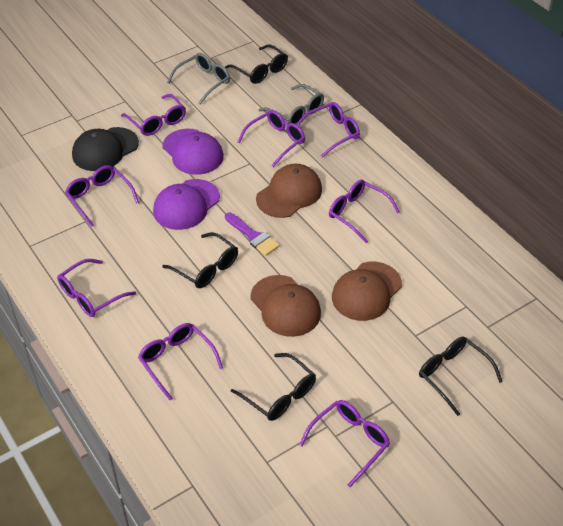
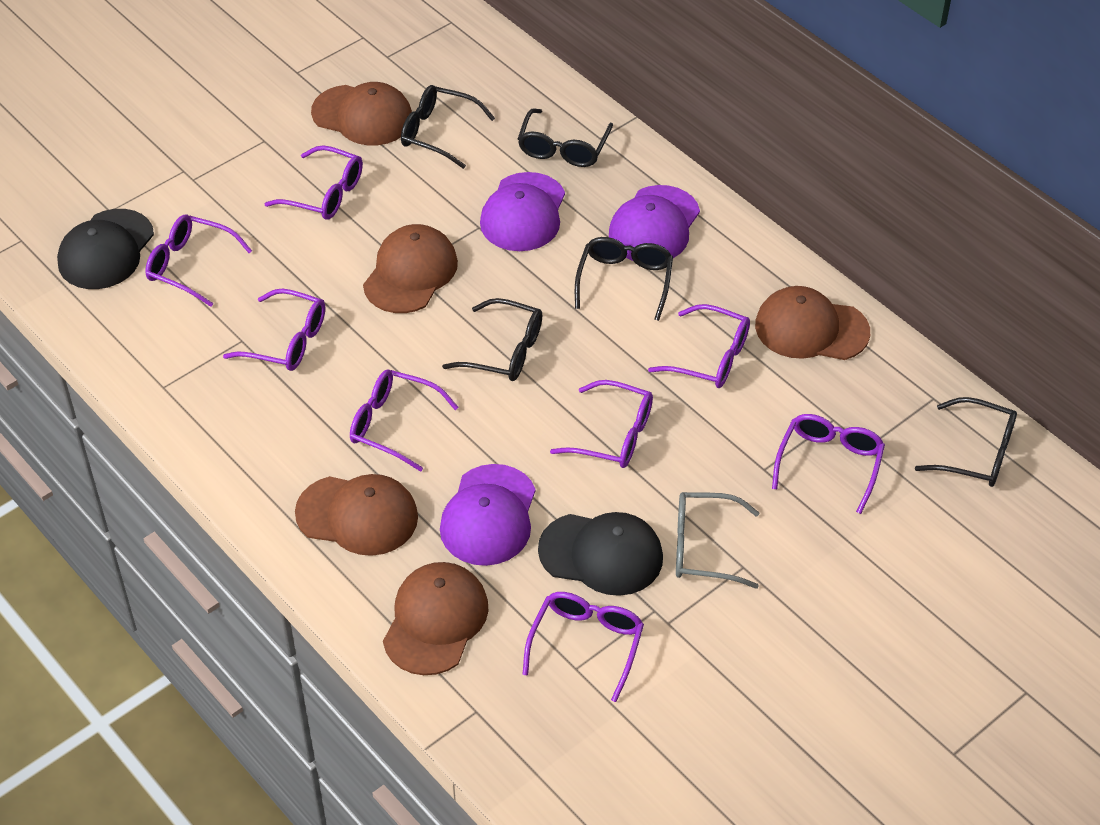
black cap: 1 -> 2
black glasses: 4 -> 5
brown cap: 3 -> 5
grey glasses: 2 -> 1
purple brush: 1 -> 0
purple cap: 2 -> 3

